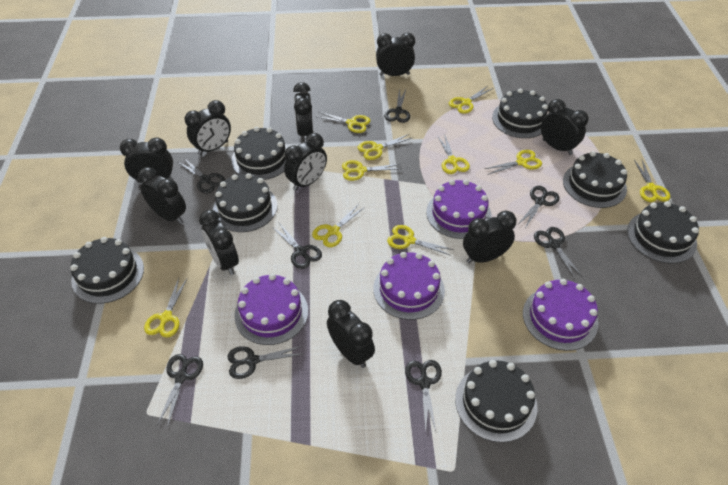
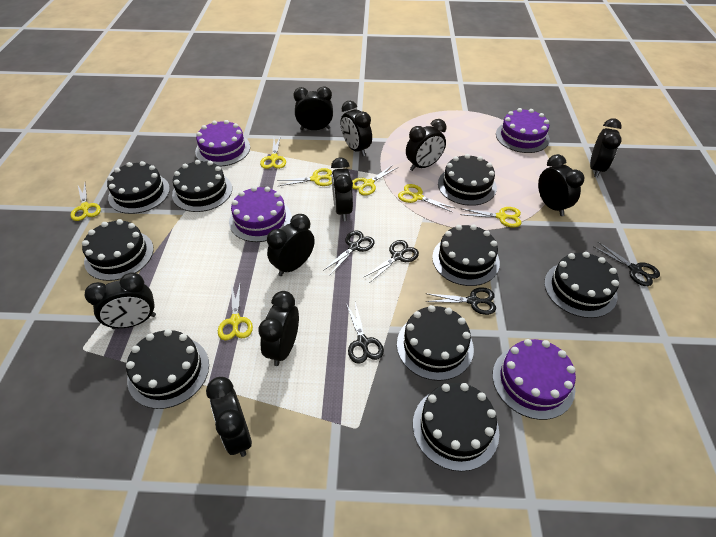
black cake: 7 -> 9
black scissors: 8 -> 5
yellow scissors: 10 -> 7

